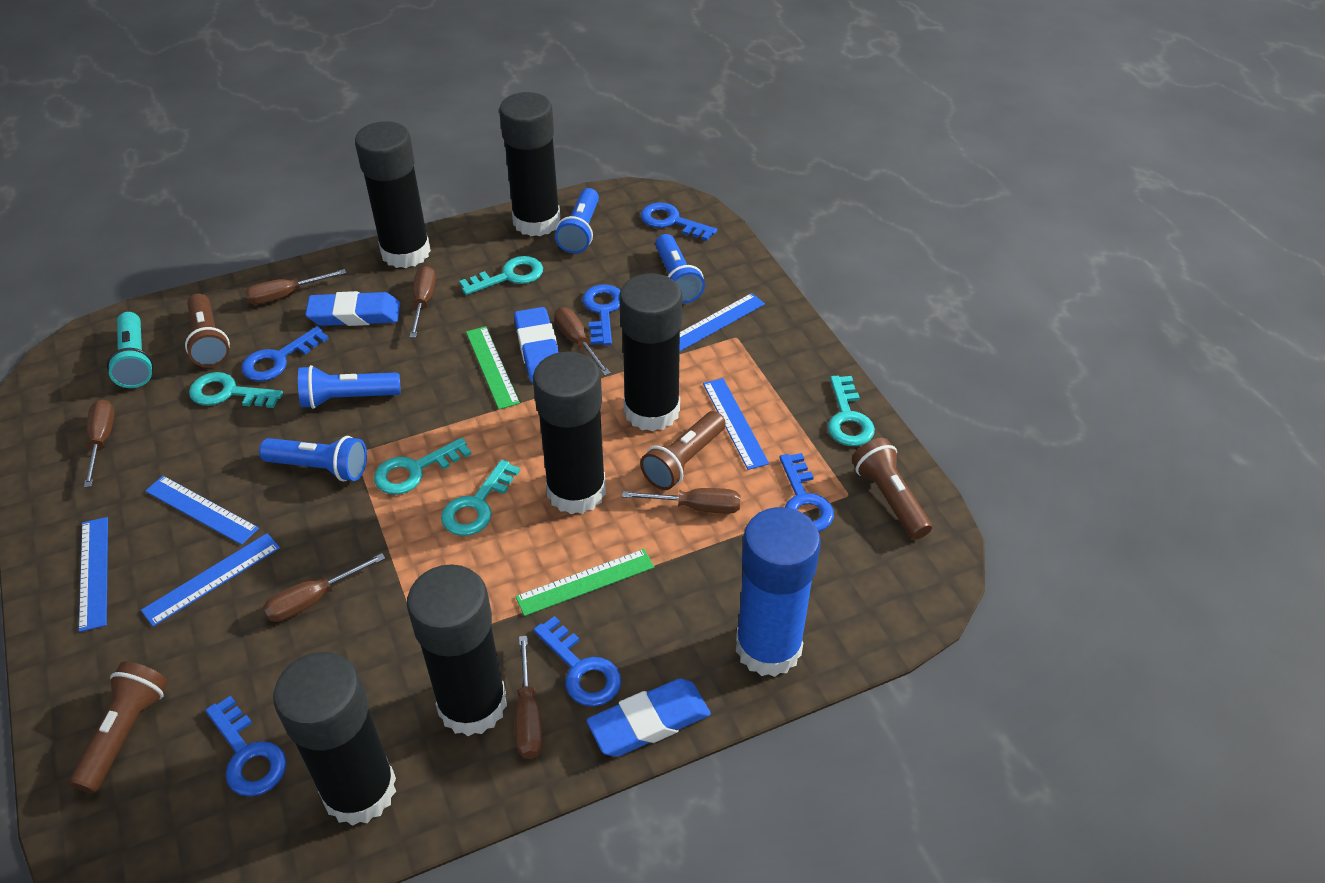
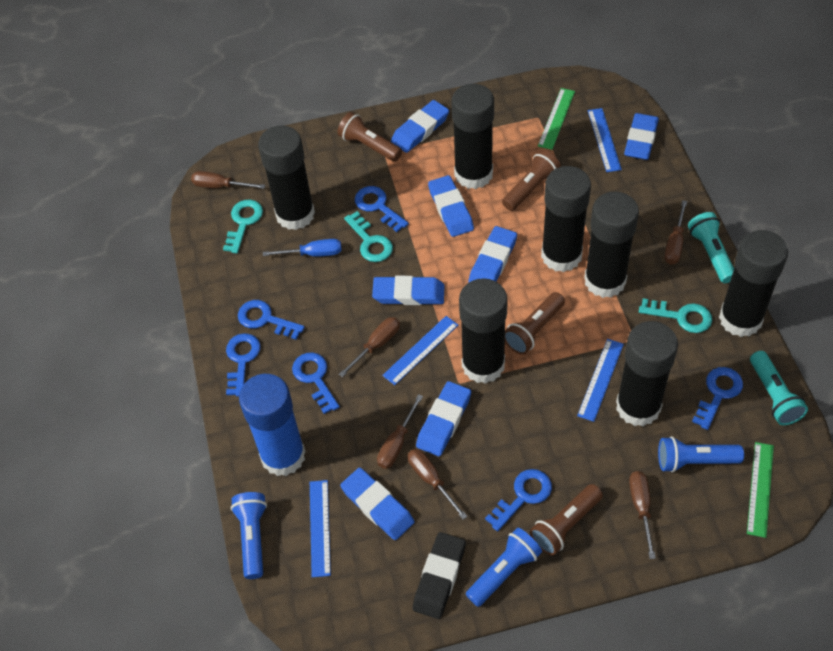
black eraser: 0 -> 1
black glue stick: 6 -> 7
blue eraser: 3 -> 7
blue flashlight: 4 -> 3
blue ruler: 5 -> 4
blue screwdriver: 0 -> 1
brown screwdriver: 7 -> 6
turquoise flashlight: 1 -> 2
turquoise key: 5 -> 3

